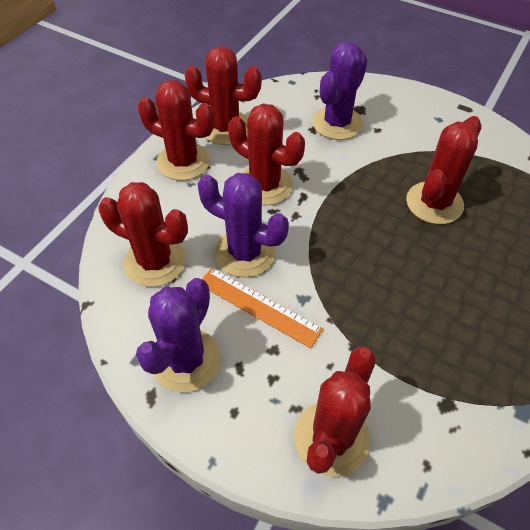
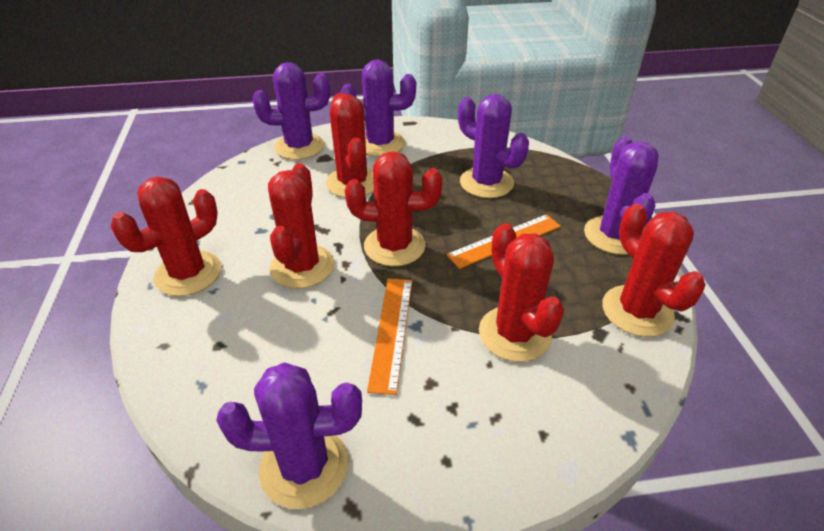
orange ruler: 1 -> 2
purple cactus: 3 -> 5

